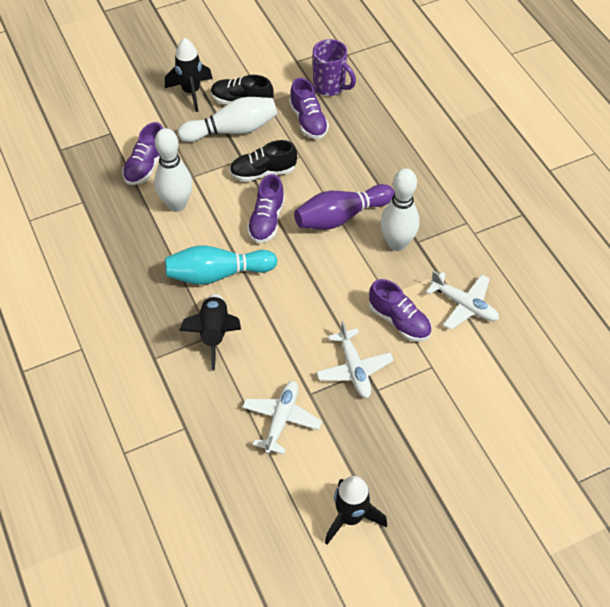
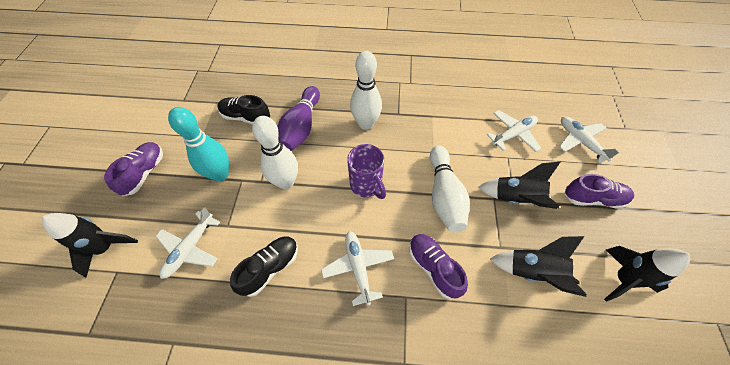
black rocket: 3 -> 4
purple shoe: 4 -> 3
white plane: 3 -> 4

